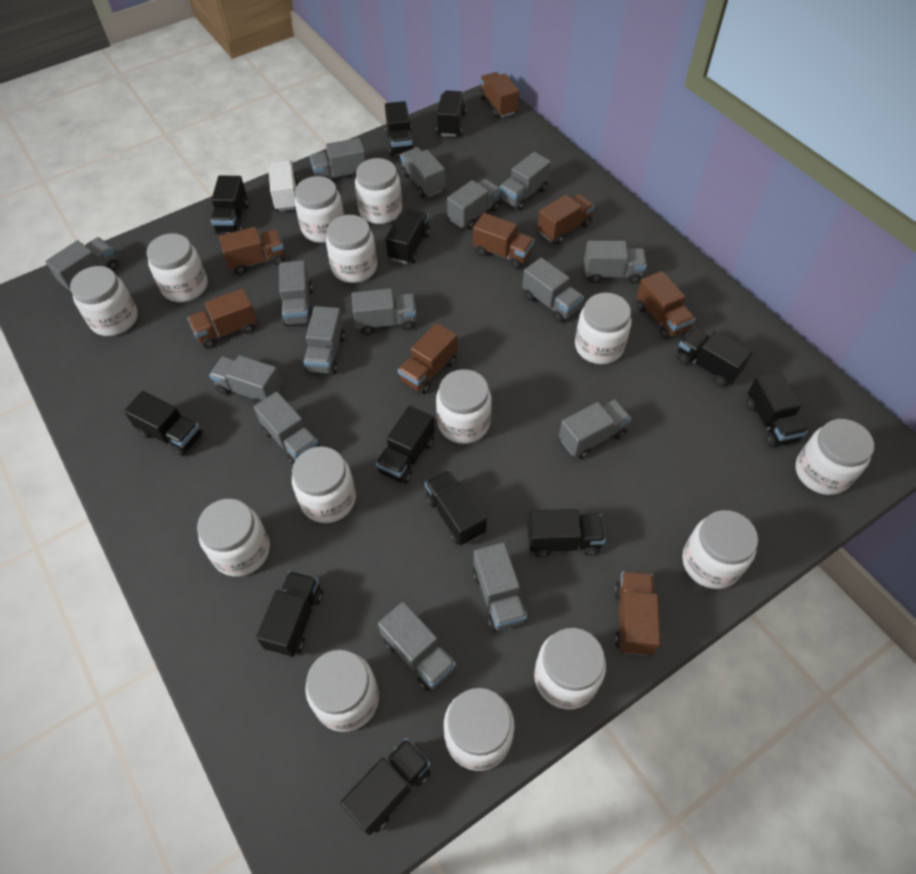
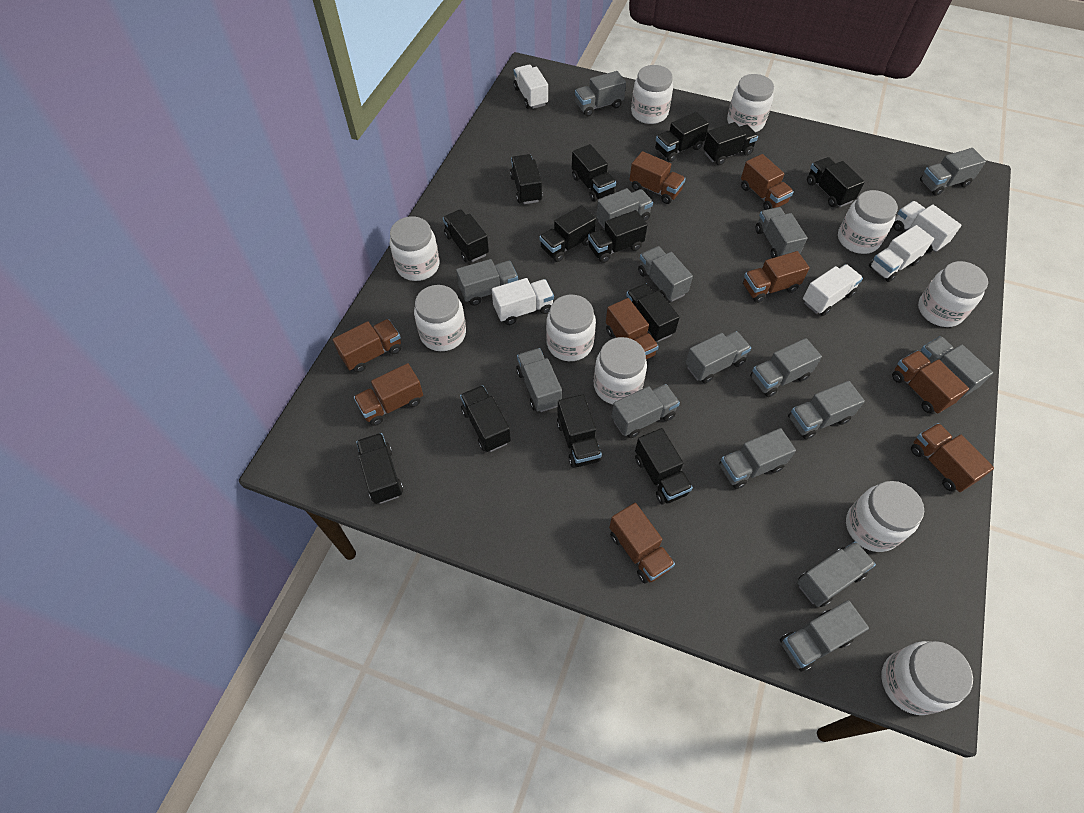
black truck: 12 -> 13
brown truck: 8 -> 9
white jar: 14 -> 10
white truck: 1 -> 5

